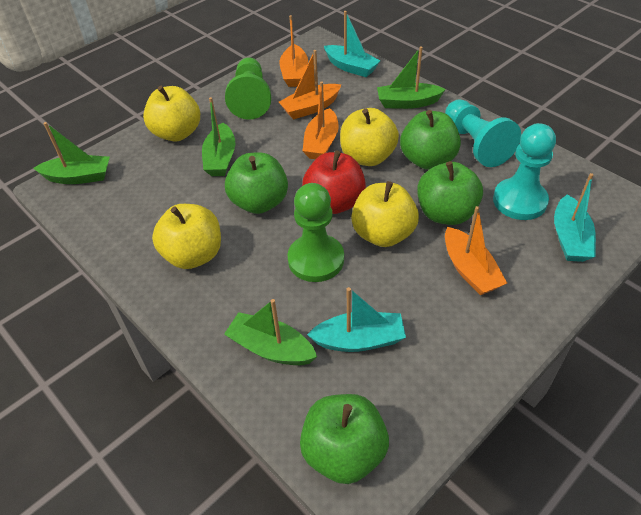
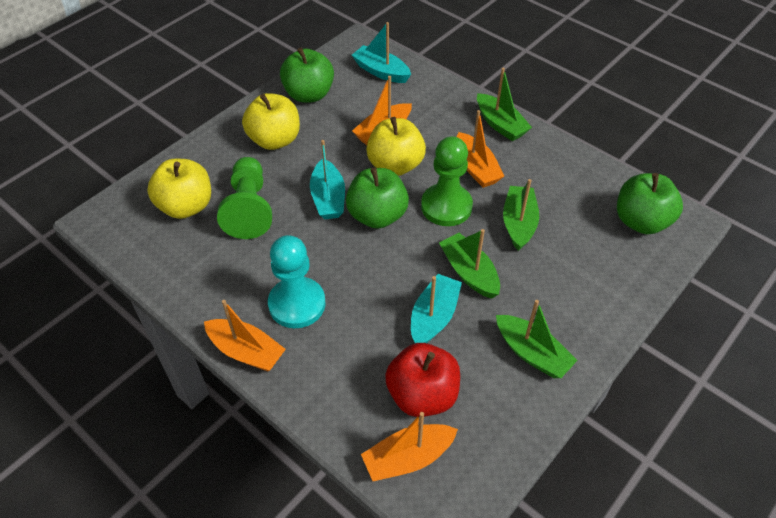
green apple: 4 -> 3
turquoise pawn: 2 -> 1
yellow apple: 4 -> 3

